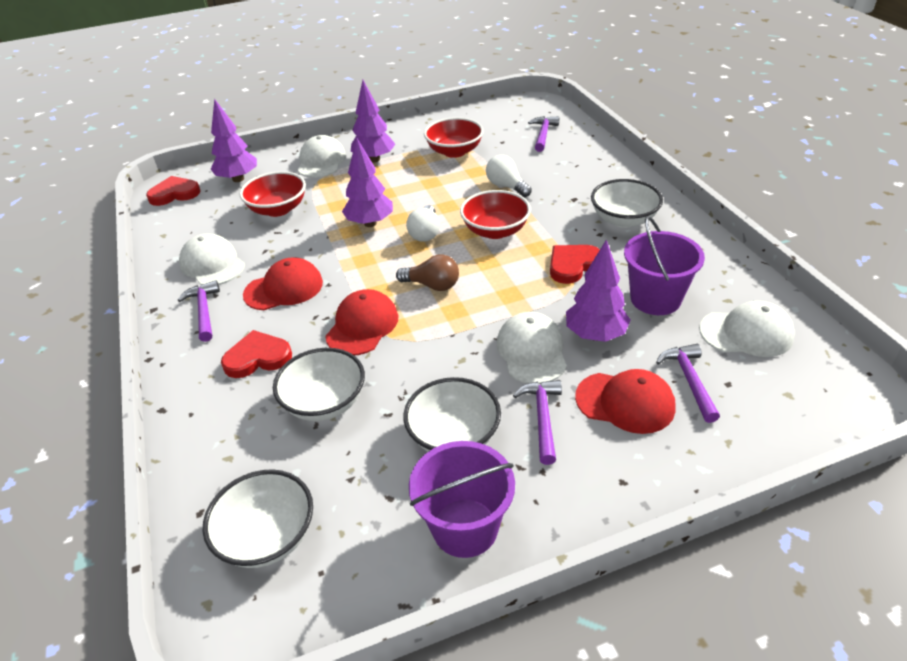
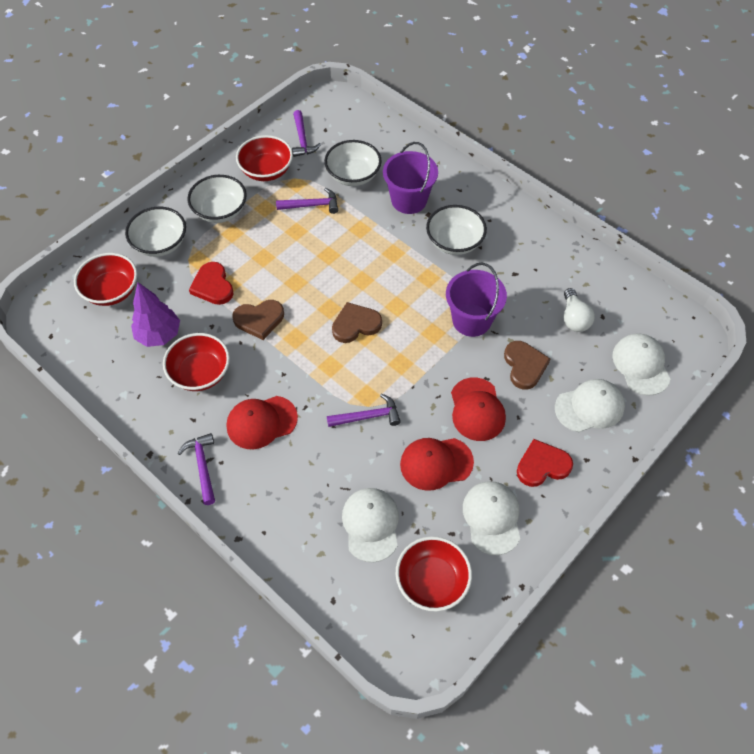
brown heart: 0 -> 3
brown light bulb: 1 -> 0
purple tree: 4 -> 1
red bowl: 3 -> 4
red heart: 3 -> 2
white light bulb: 2 -> 1

